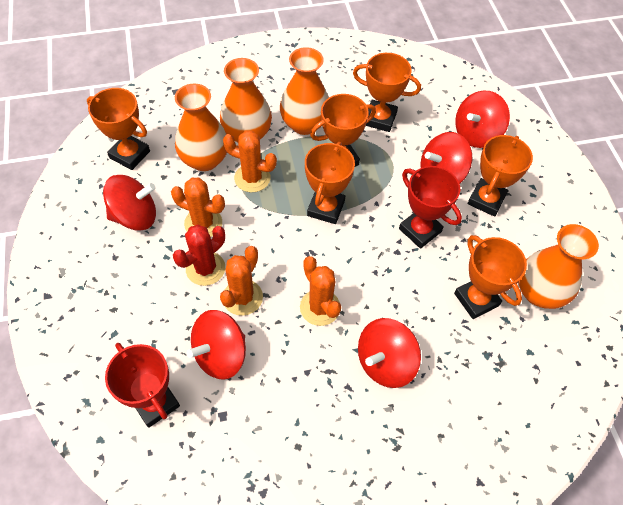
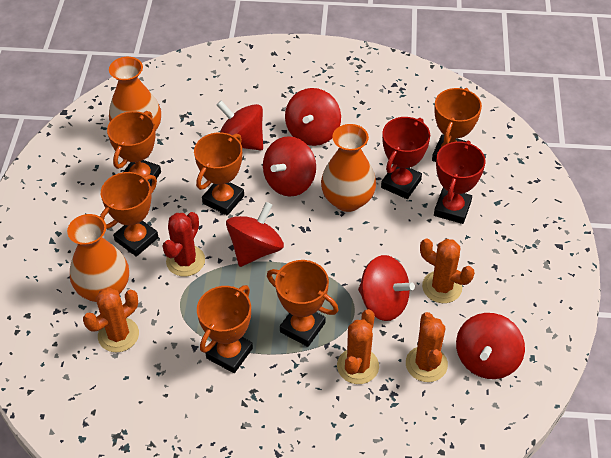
orange vase: 4 -> 3
red spinning top: 5 -> 6

